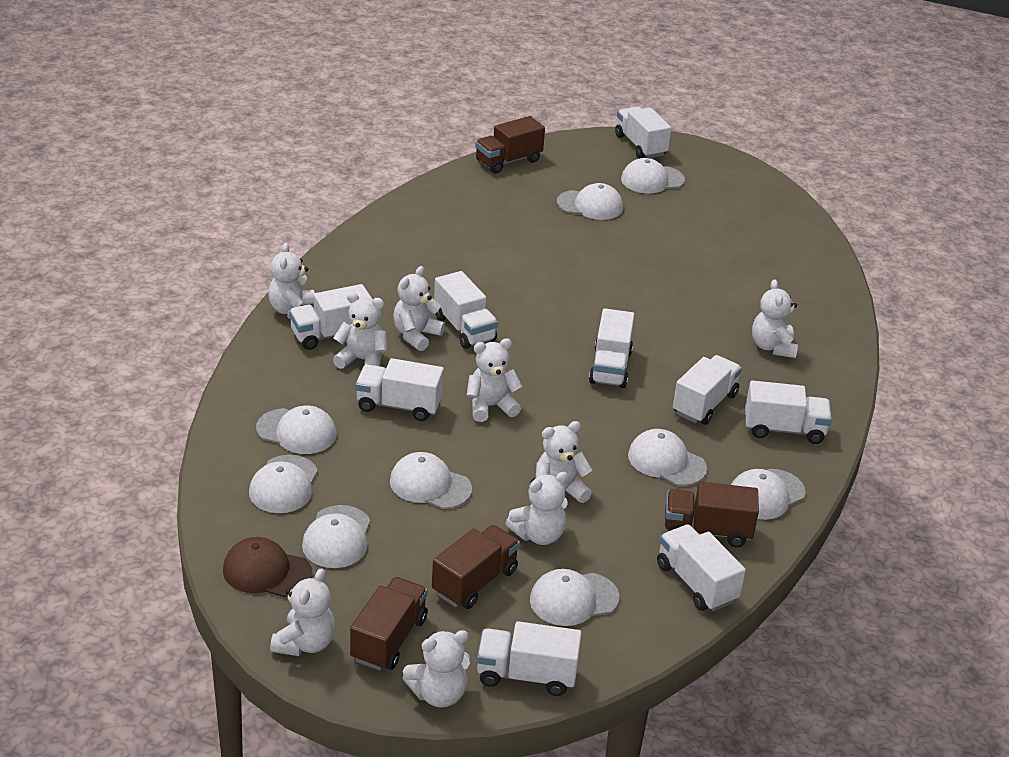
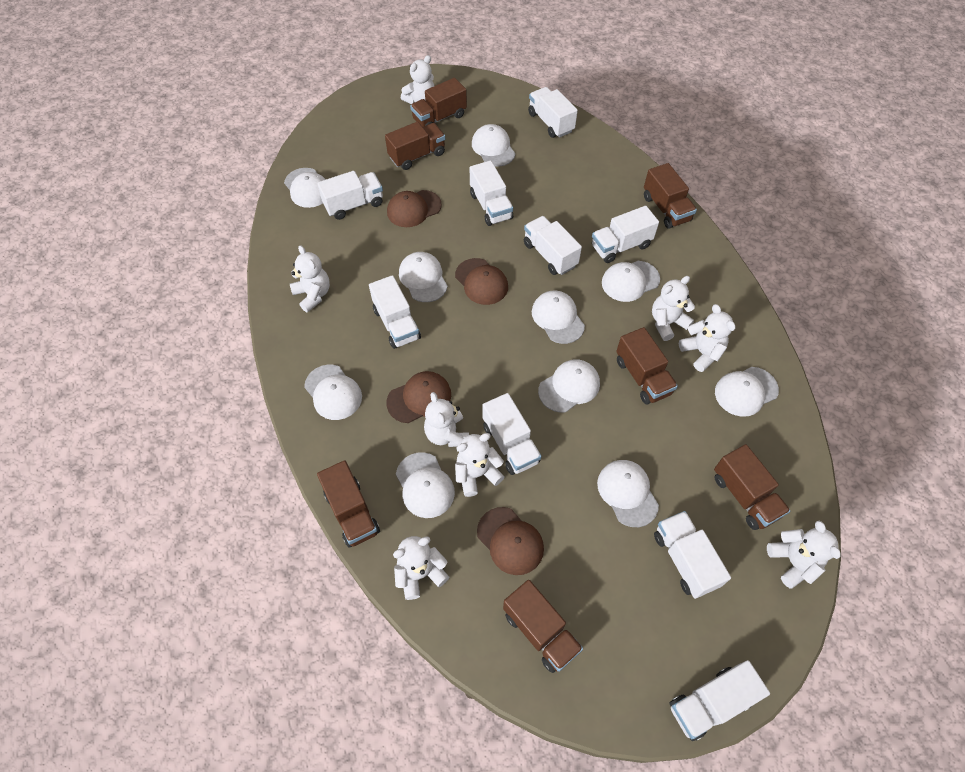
brown cap: 1 -> 4
brown truck: 4 -> 7
white cap: 9 -> 10
white teddy bear: 9 -> 8

